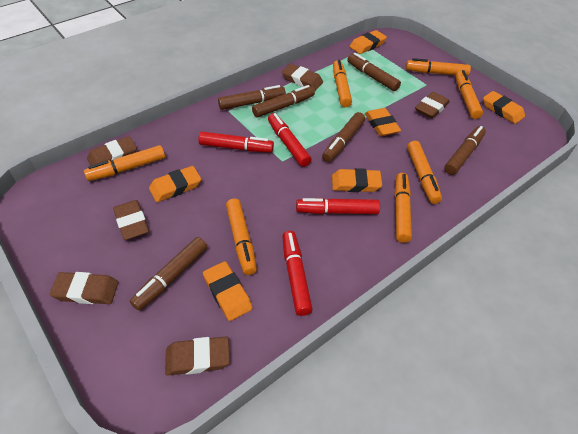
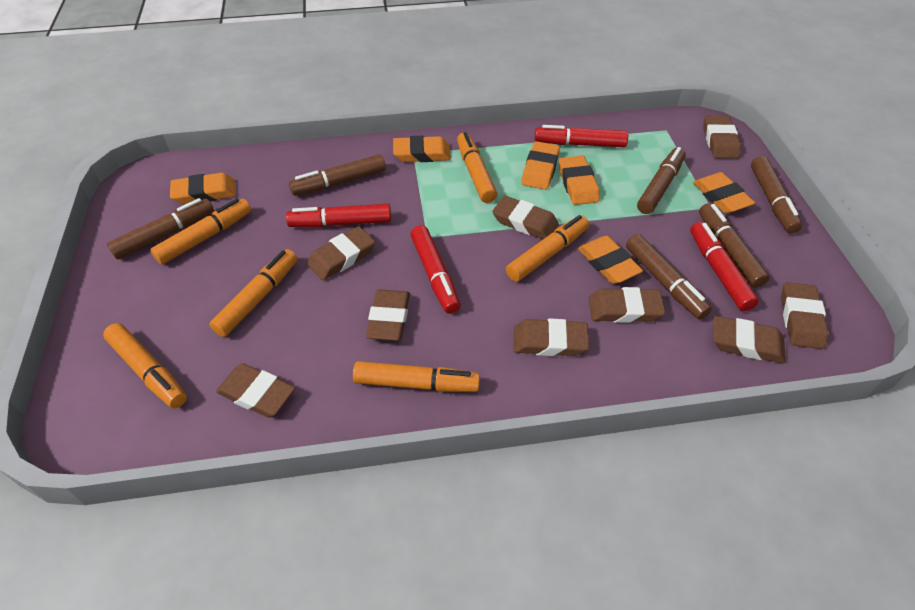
brown eraser: 6 -> 9
orange marker: 7 -> 6

